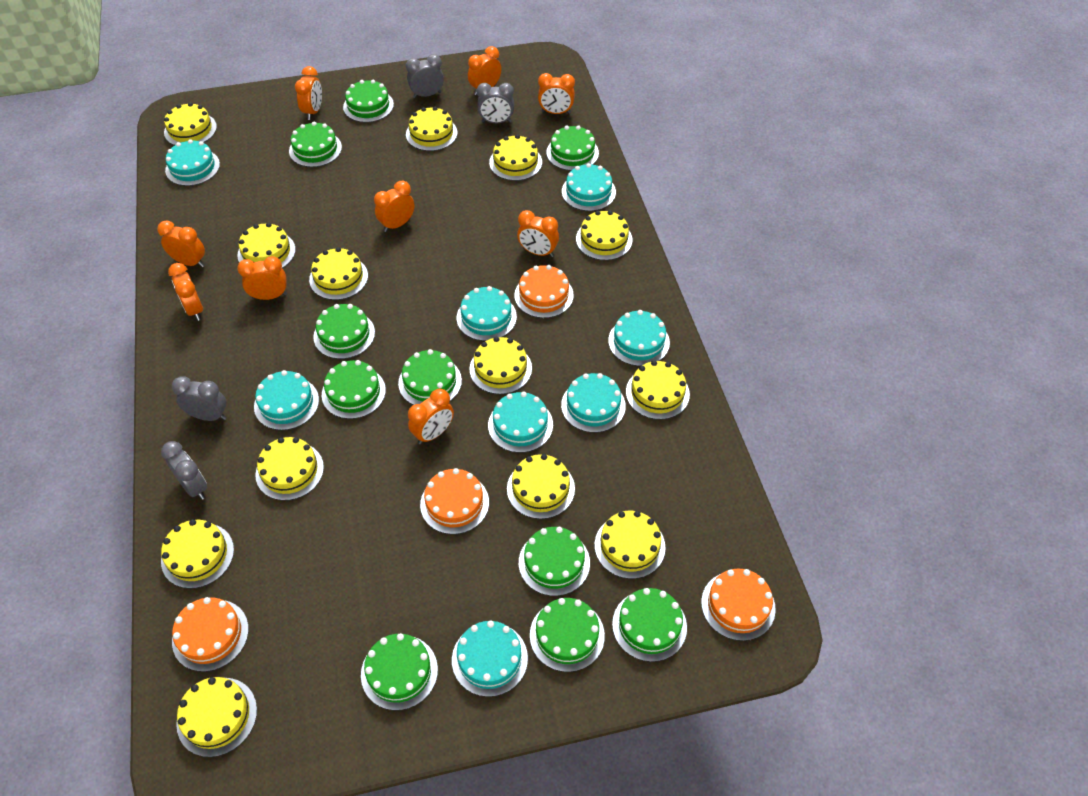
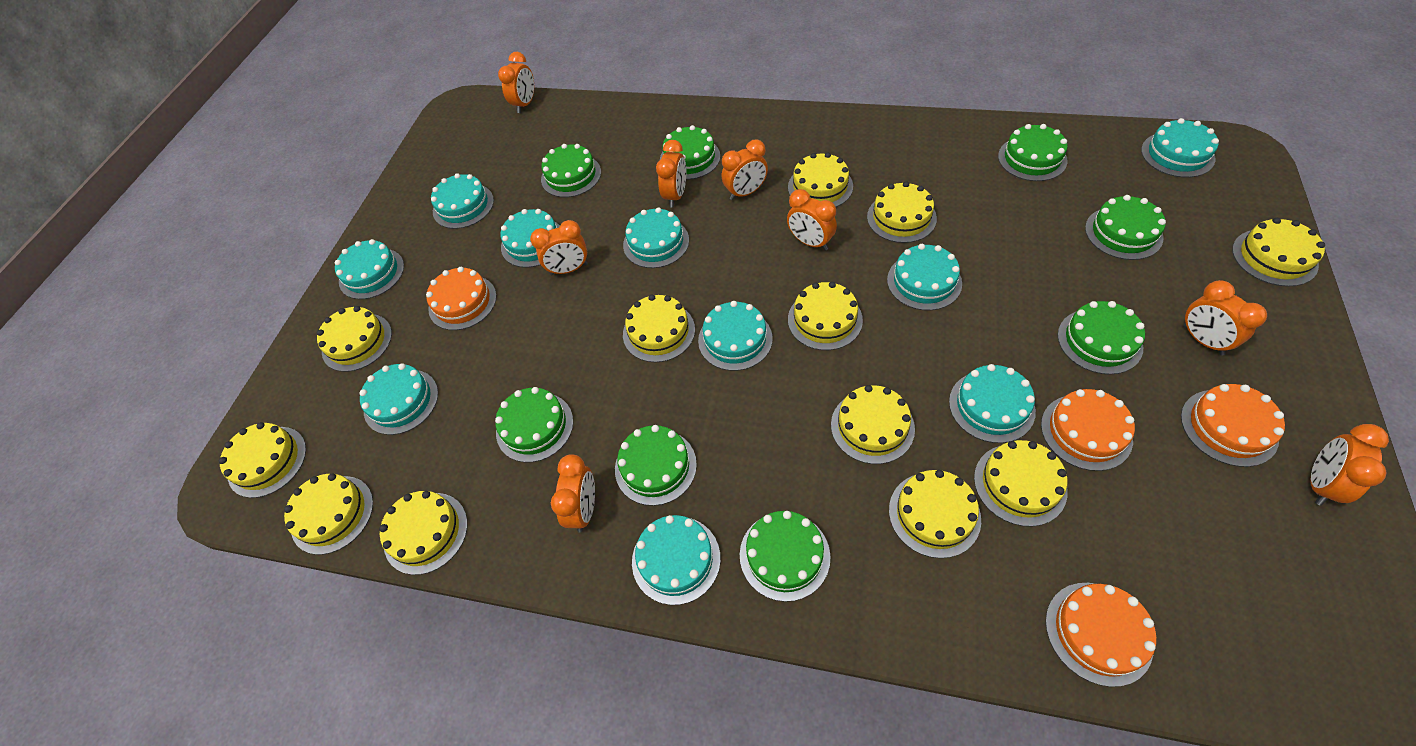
green cake: 10 -> 8
grey clock: 4 -> 0
orange clock: 9 -> 8
turquoise cake: 8 -> 10
yellow cake: 13 -> 12

